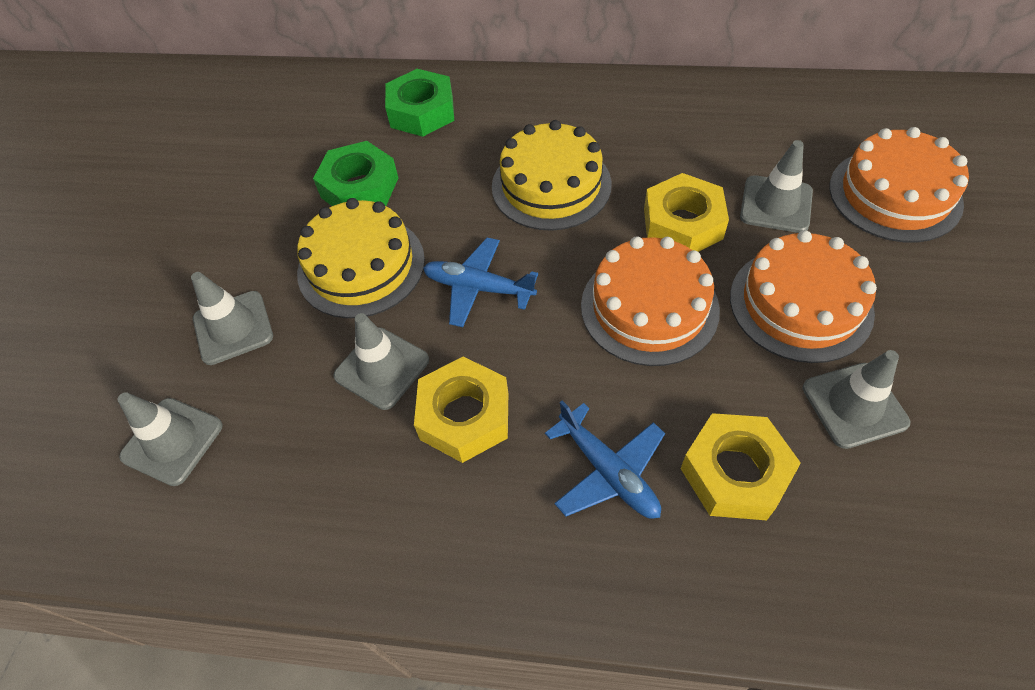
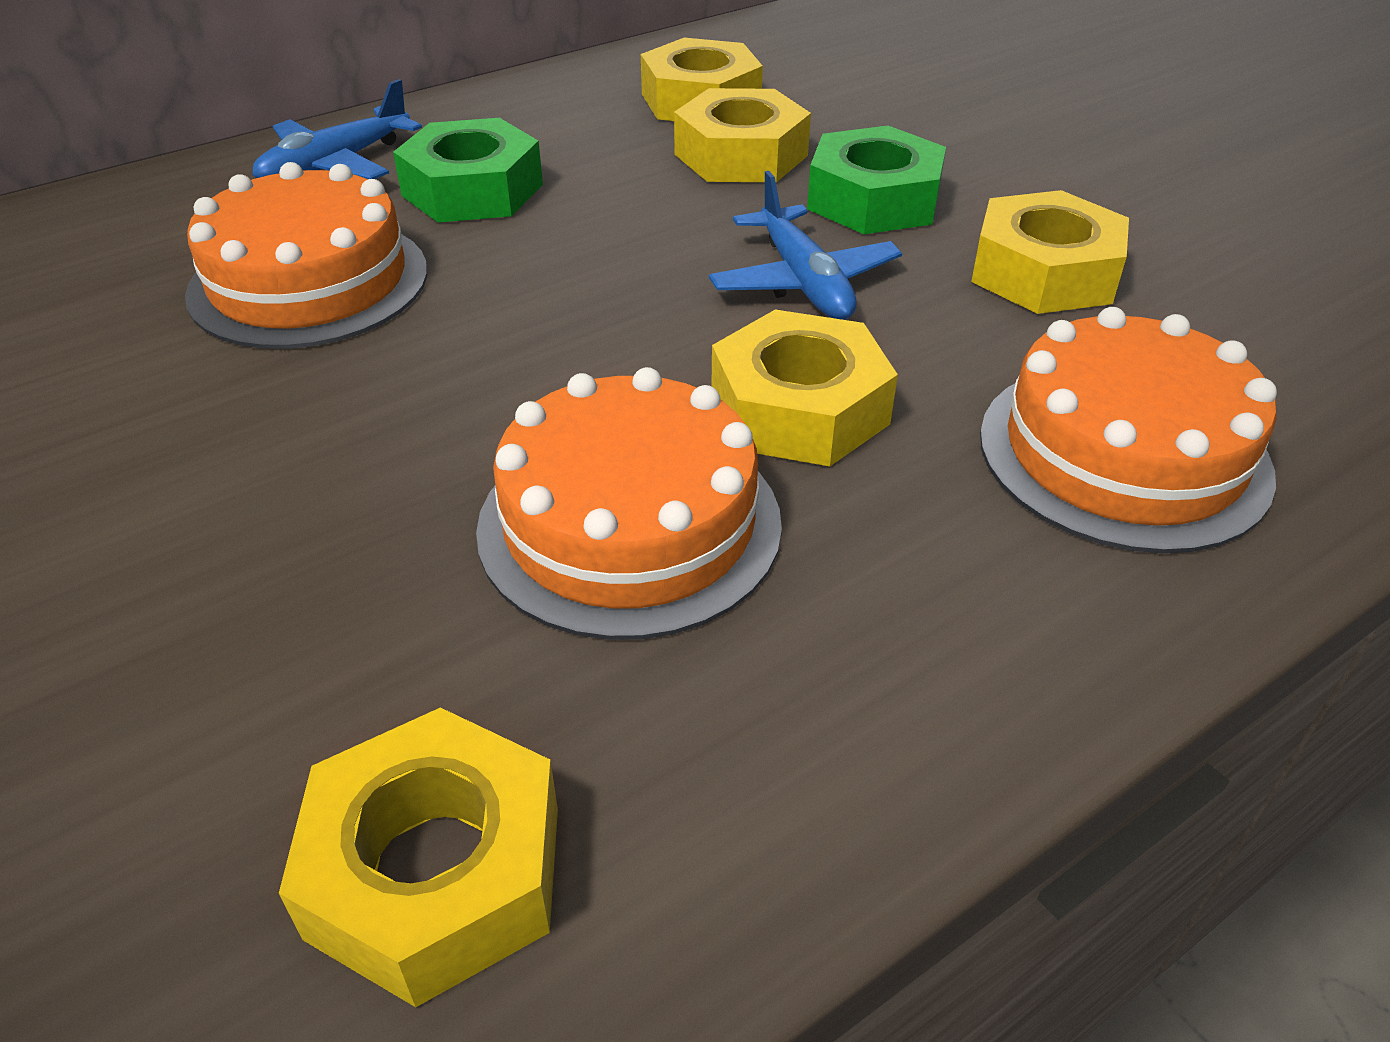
grey traffic cone: 5 -> 0
yellow cake: 2 -> 0
yellow nut: 3 -> 5

